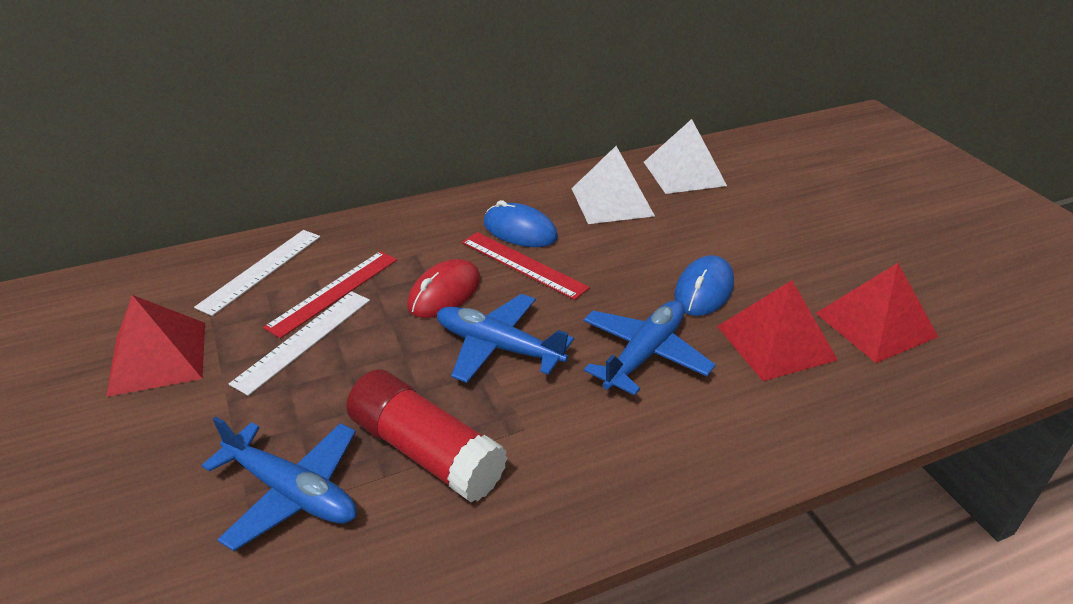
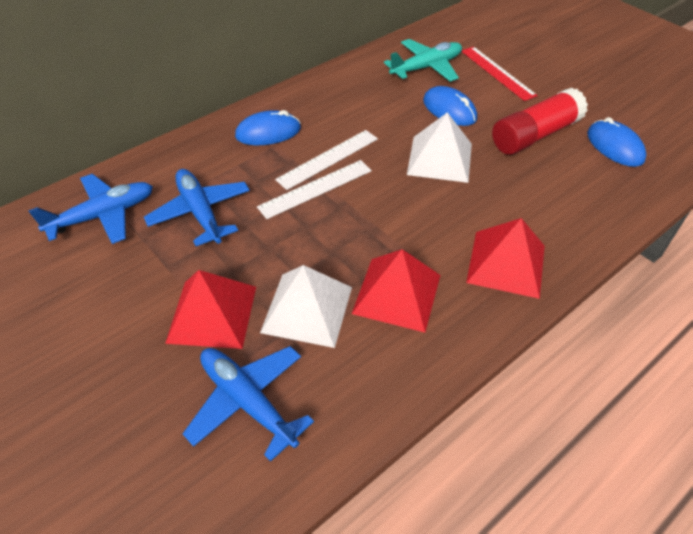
blue mouse: 2 -> 3
red mouse: 1 -> 0
red ruler: 2 -> 1
turquoise plane: 0 -> 1

